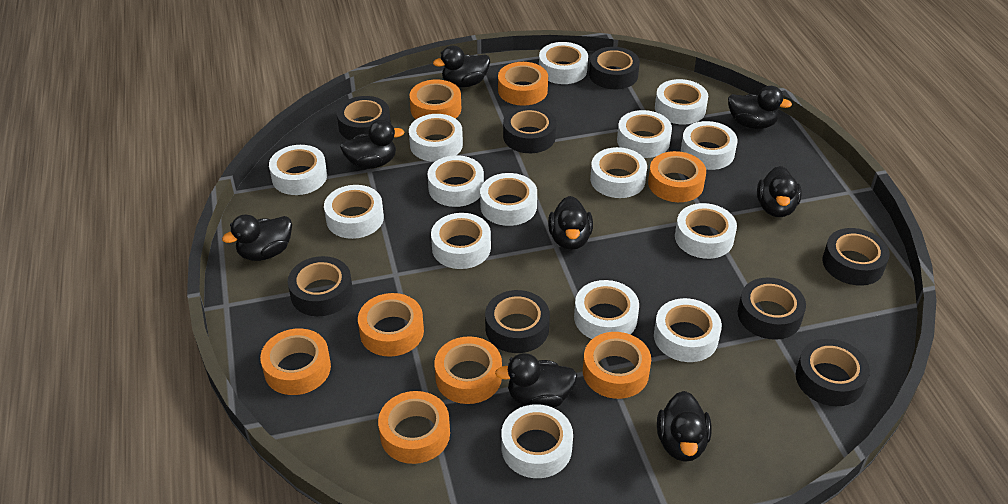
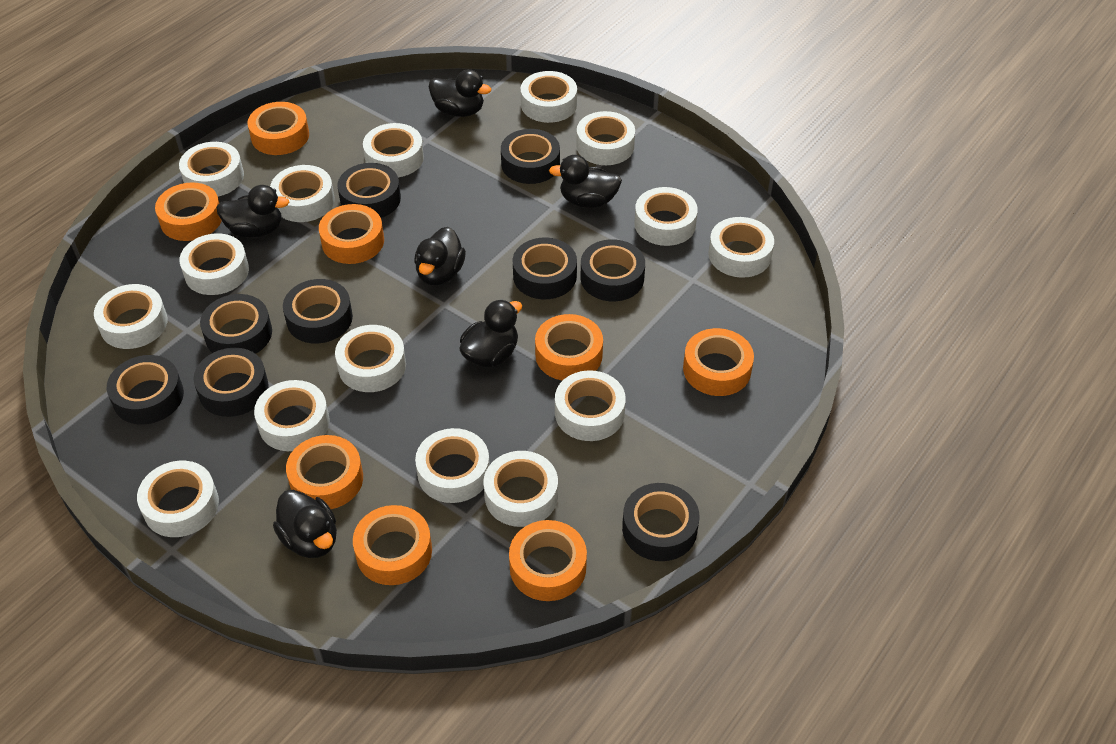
black duck: 8 -> 6
black tape: 8 -> 9

